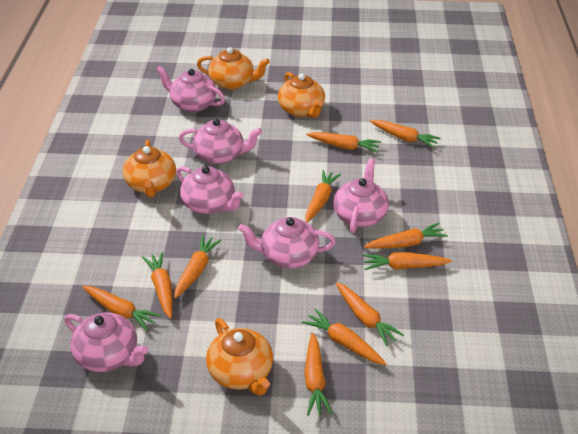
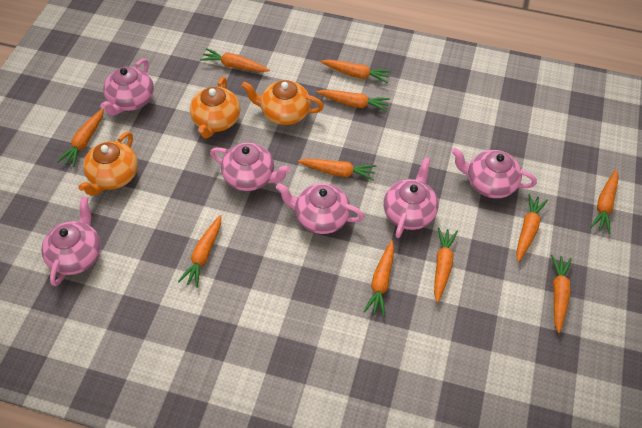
orange teapot: 4 -> 3

